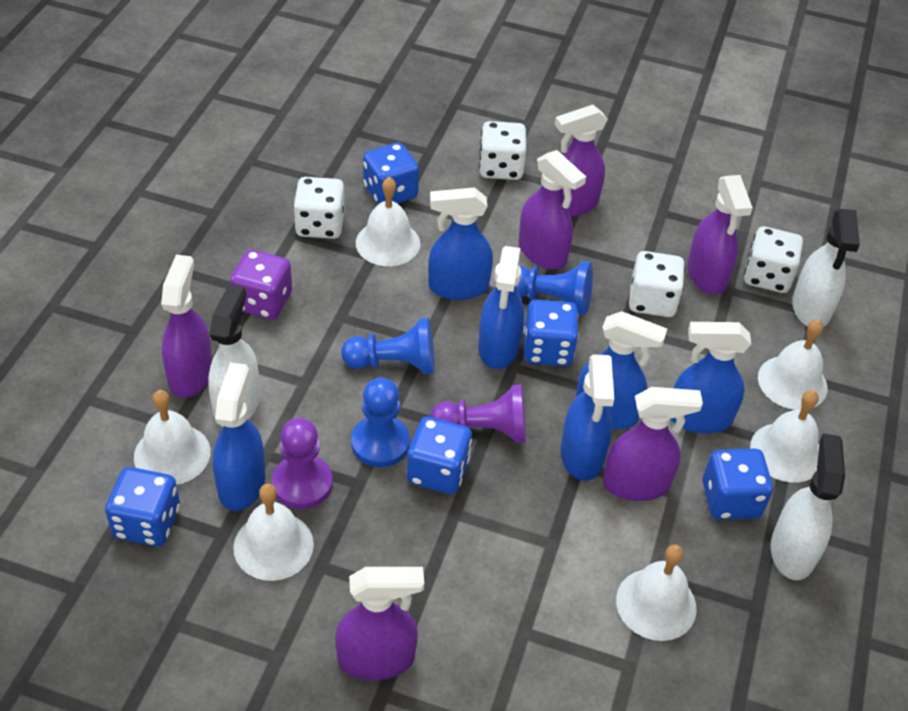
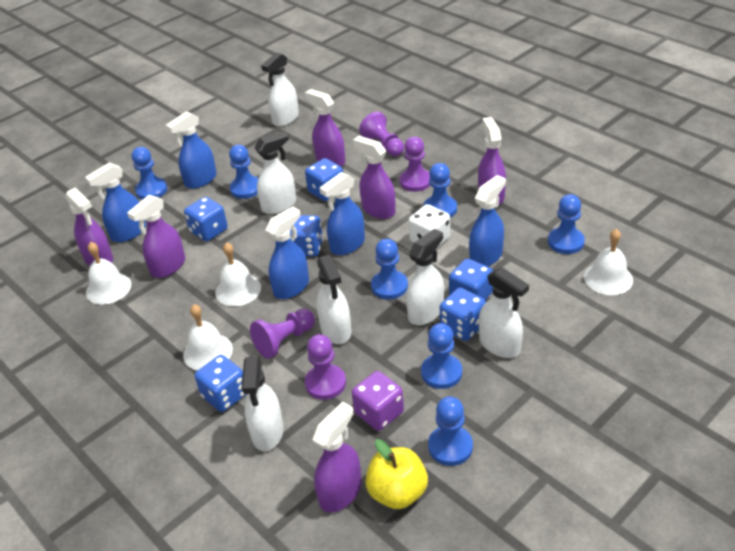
blue dice: 5 -> 6
blue pawn: 3 -> 7
blue spray bottle: 6 -> 5
purple pawn: 2 -> 4
white bell: 6 -> 4
white dice: 4 -> 1
white spray bottle: 3 -> 6
yellow apple: 0 -> 1

